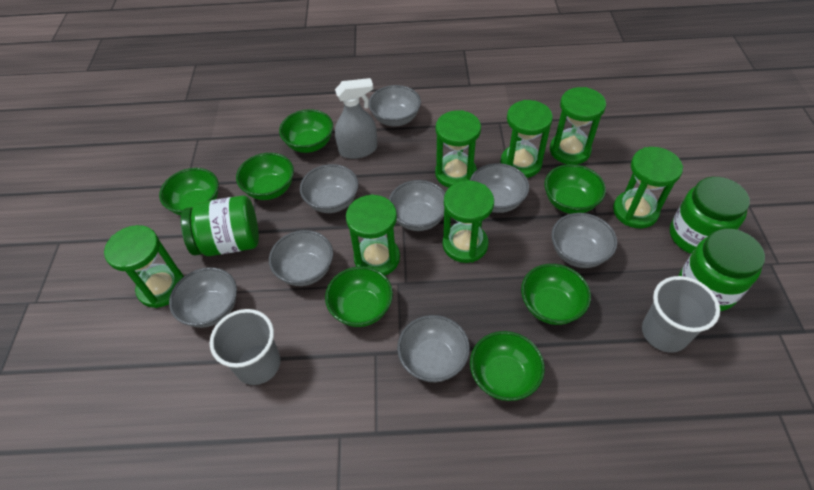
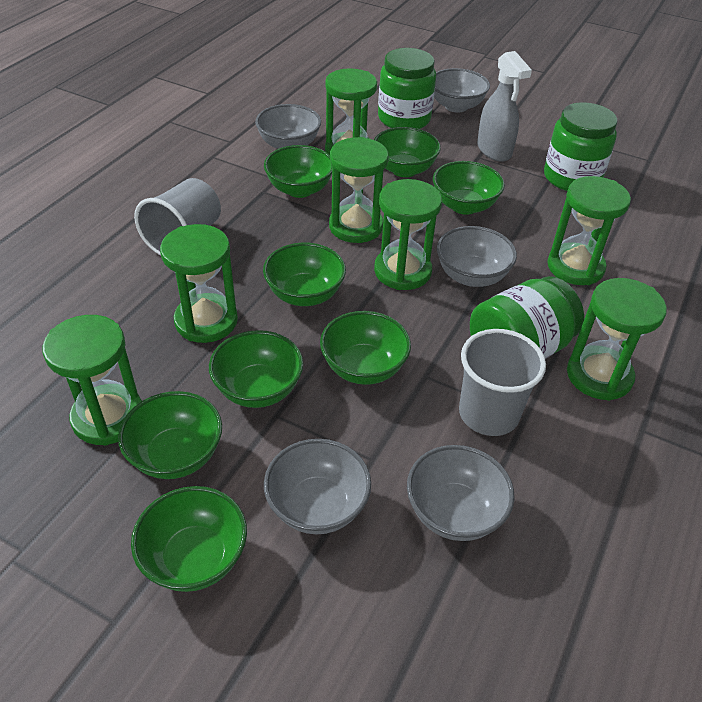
green bowl: 7 -> 8
grey bowl: 8 -> 5

